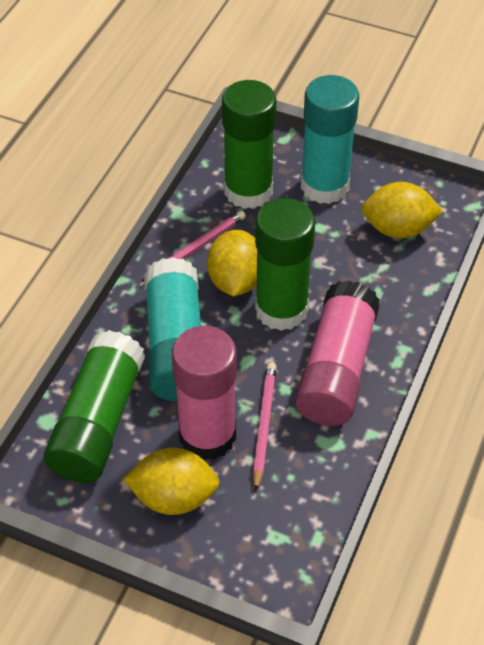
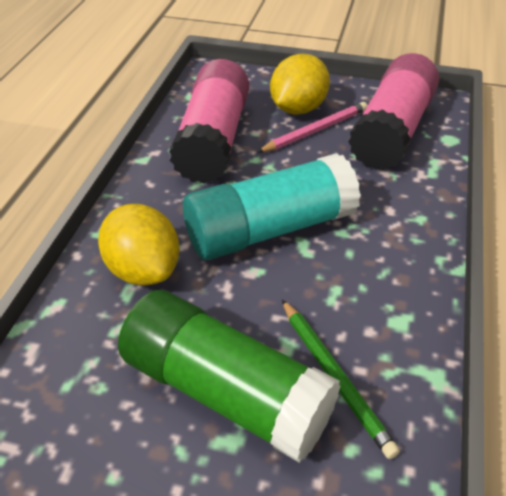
green glue stick: 3 -> 1
green pencil: 0 -> 1
pink pencil: 2 -> 1
turquoise glue stick: 2 -> 1
yellow lemon: 3 -> 2

